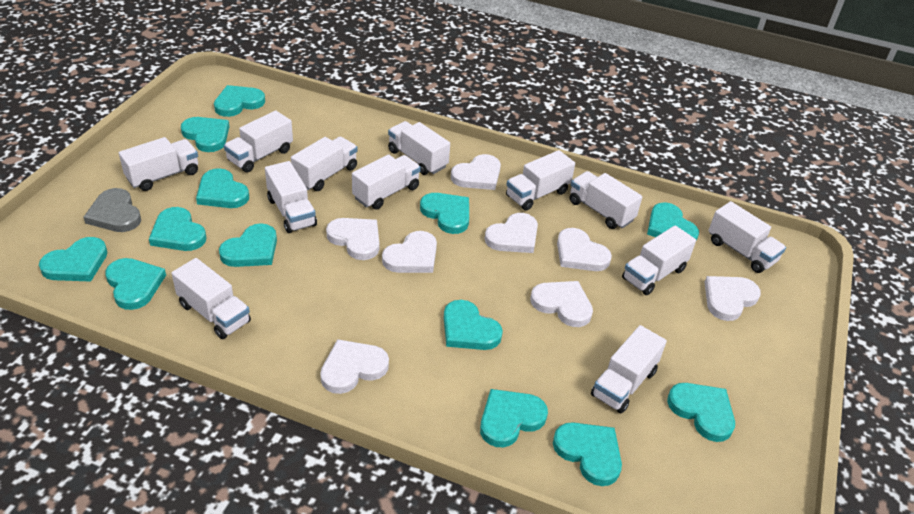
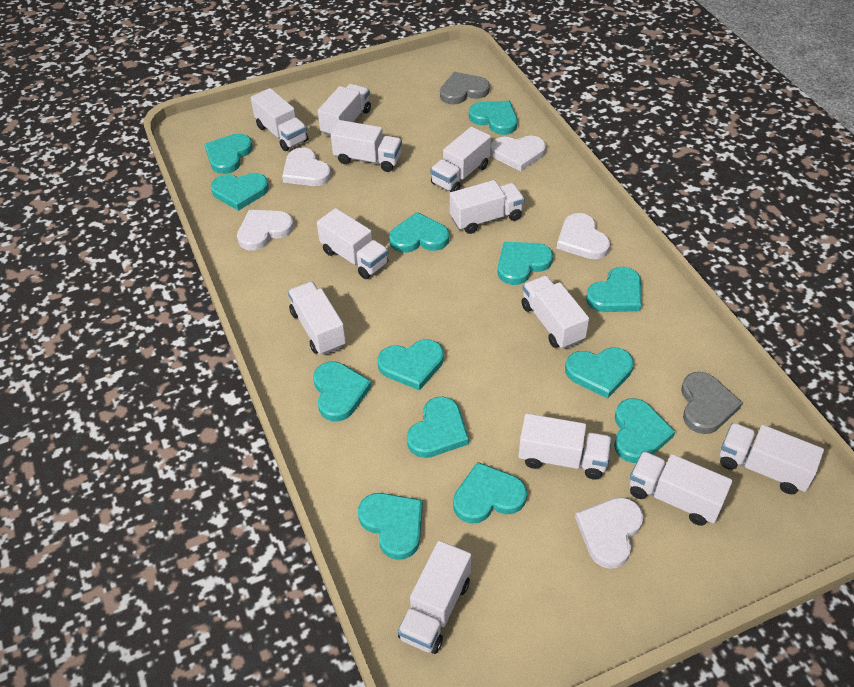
grey heart: 1 -> 2
white heart: 8 -> 5

